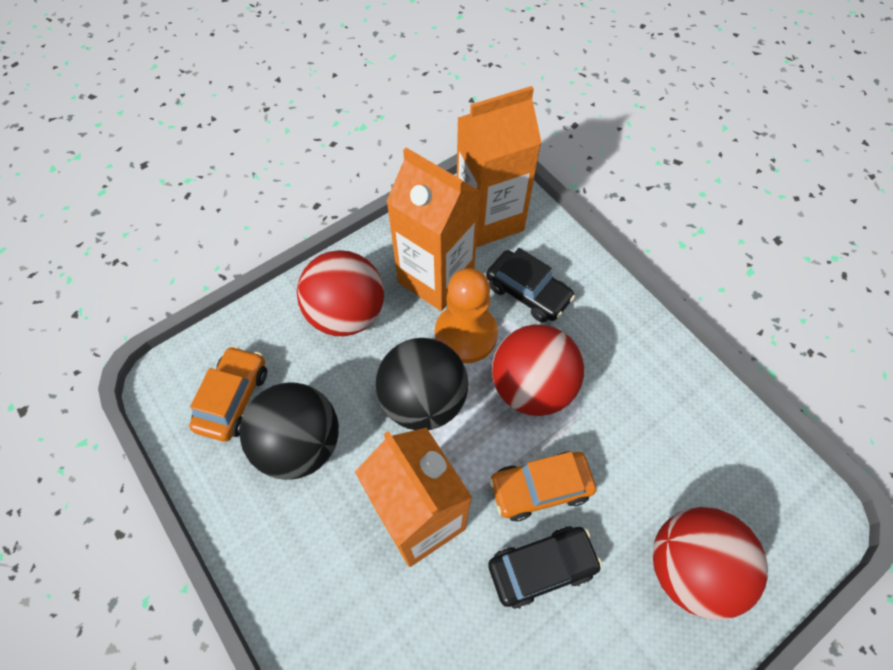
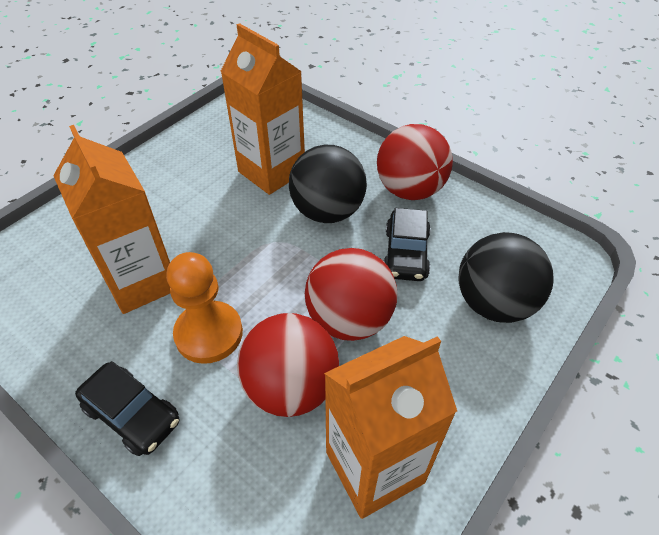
orange car: 2 -> 0

